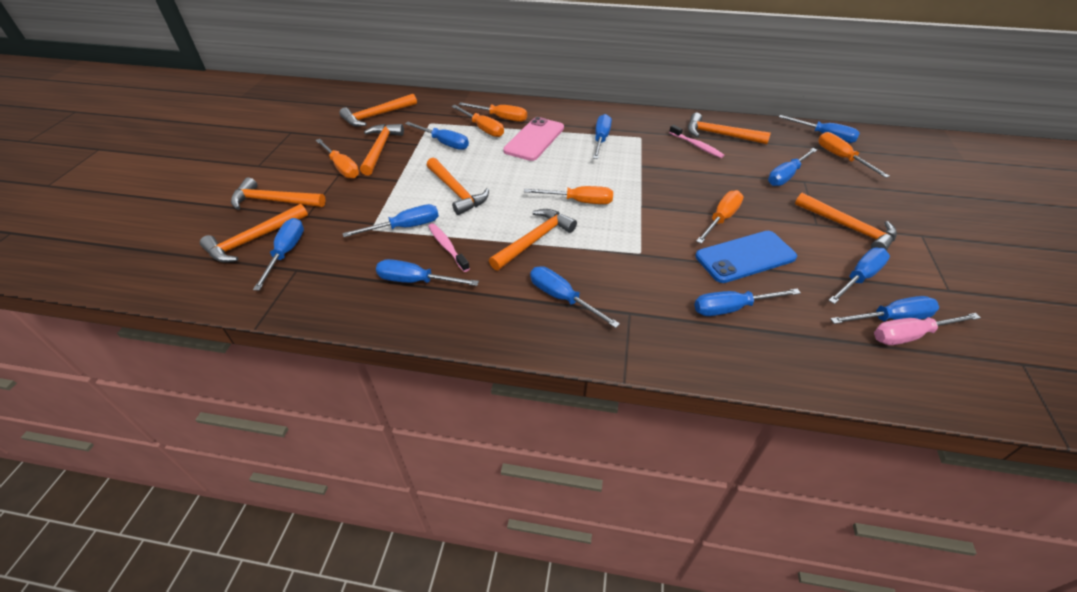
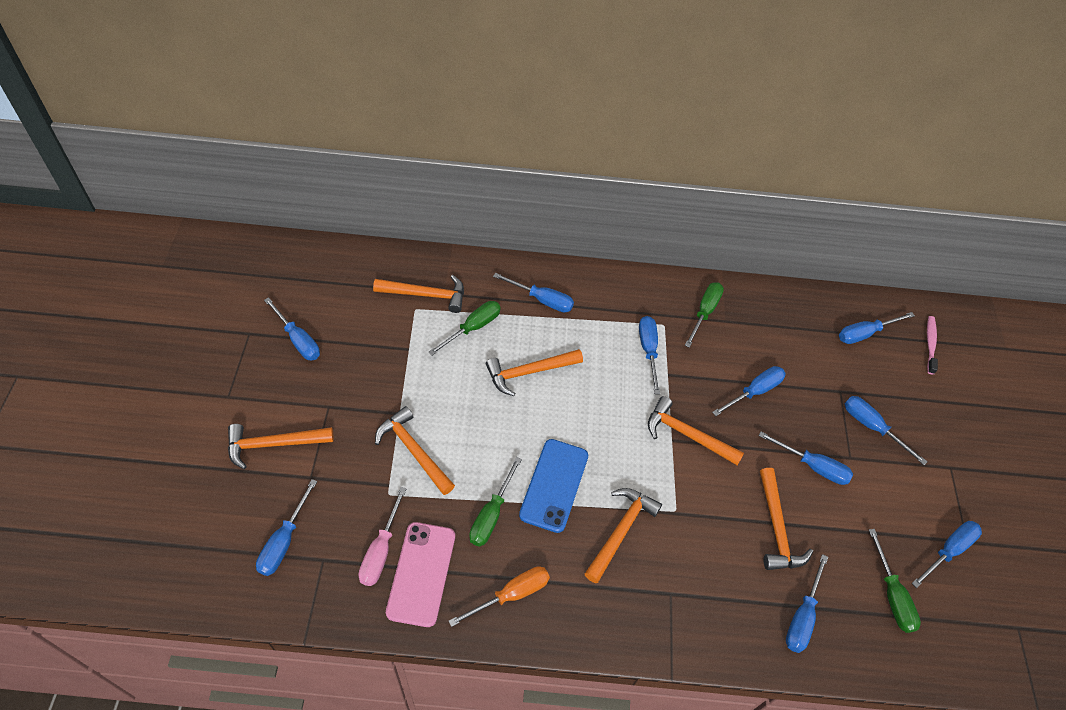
blue screwdriver: 11 -> 10
green screwdriver: 0 -> 4
orange hammer: 8 -> 7
orange screwdriver: 6 -> 1
pink toothbrush: 2 -> 1

